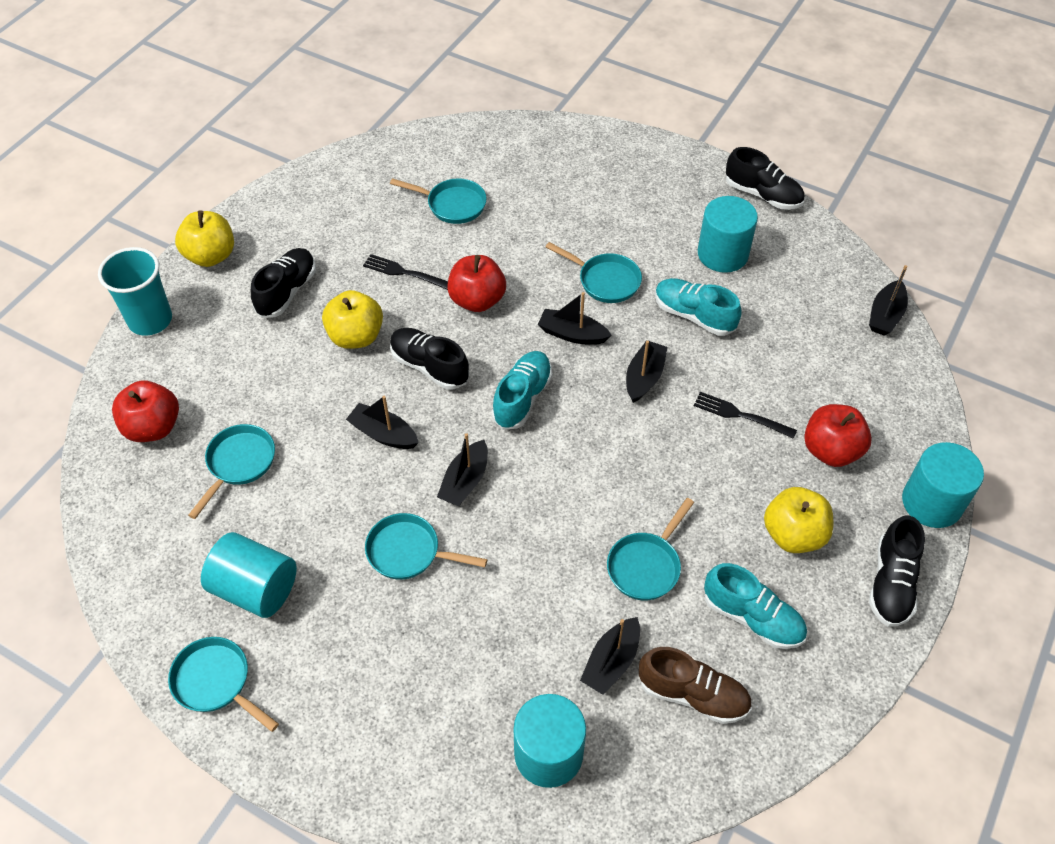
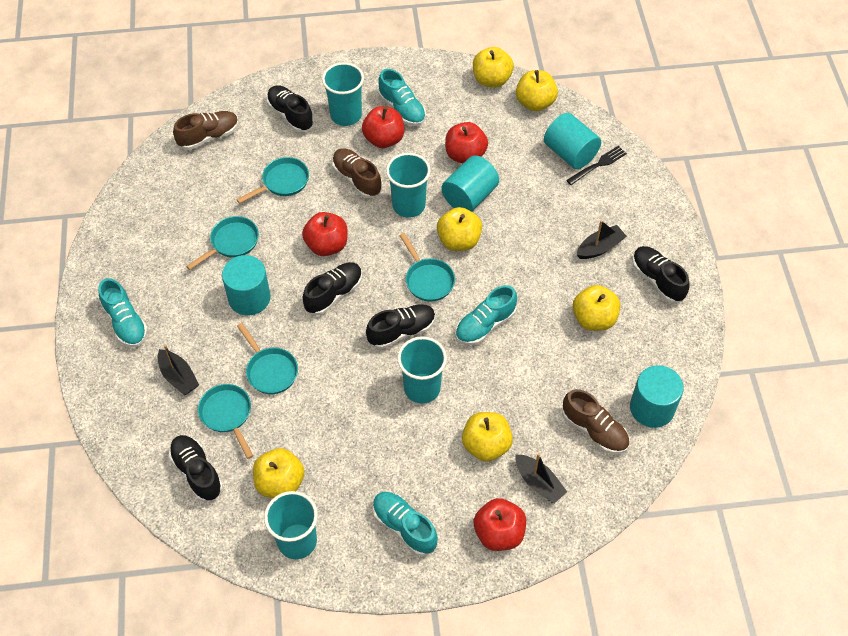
black boat: 6 -> 3
black fork: 2 -> 1
black shoe: 4 -> 5
brown shoe: 1 -> 3
red apple: 3 -> 4
turquoise cup: 1 -> 4
turquoise pan: 6 -> 5
turquoise shoe: 3 -> 4
yellow apple: 3 -> 6

